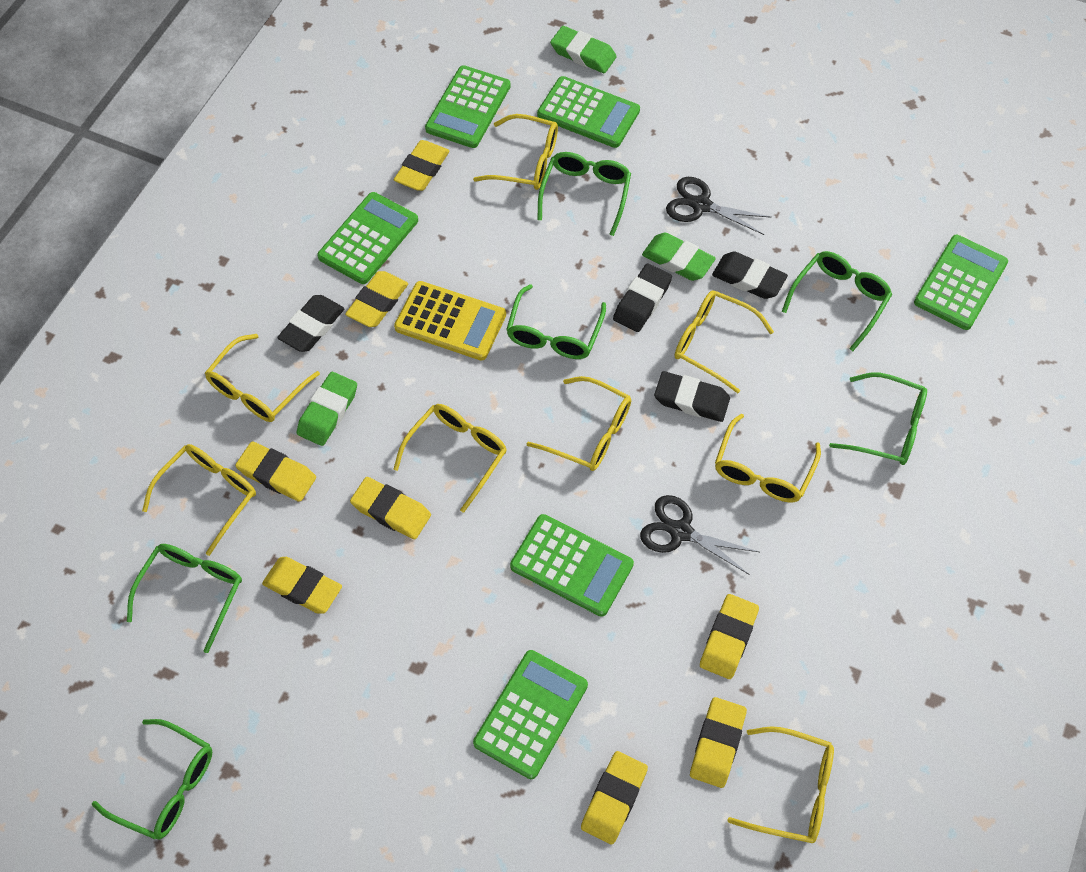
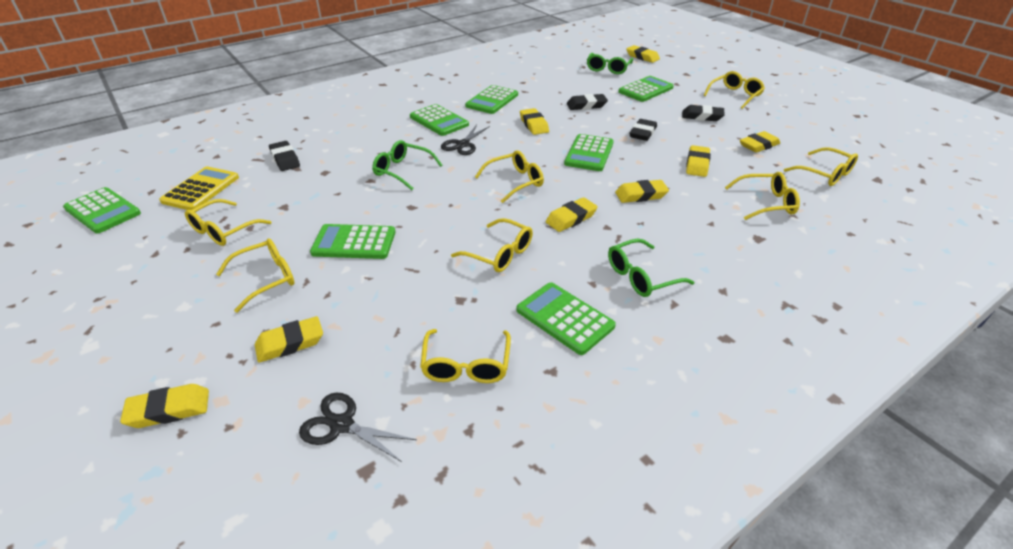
green calculator: 6 -> 7
green eraser: 3 -> 0
green glasses: 6 -> 3

